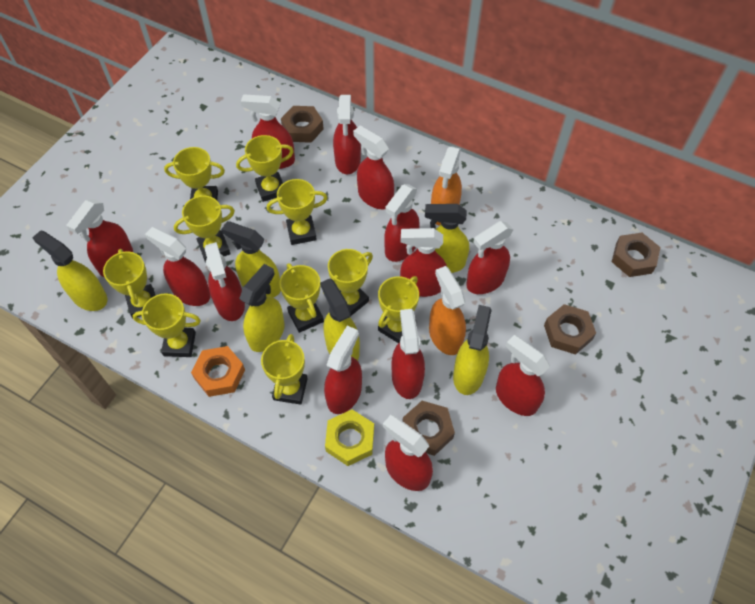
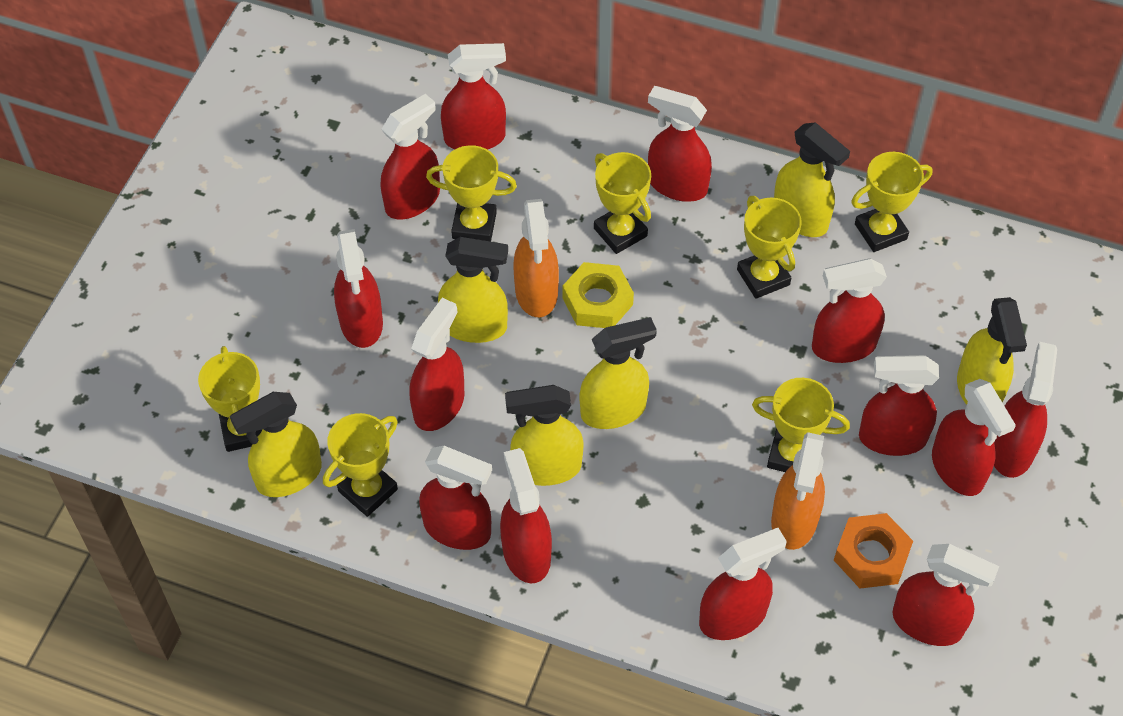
brown nut: 4 -> 0
yellow trophy: 10 -> 7

